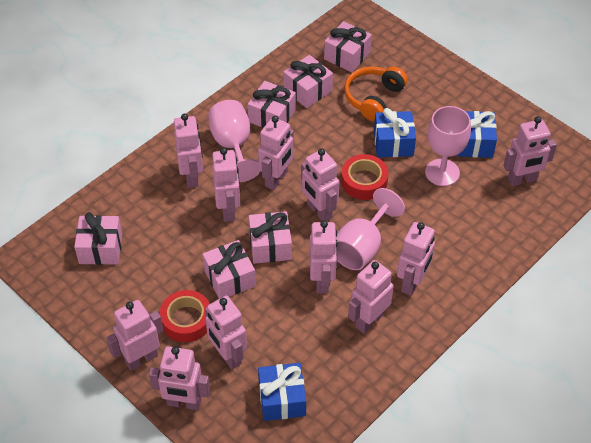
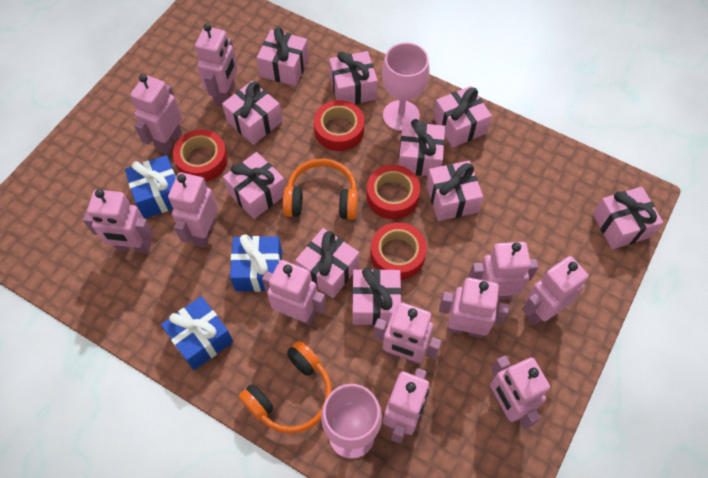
orange headphones: 1 -> 2
pink gift: 6 -> 10
pink goblet: 3 -> 2
red tape: 2 -> 4

